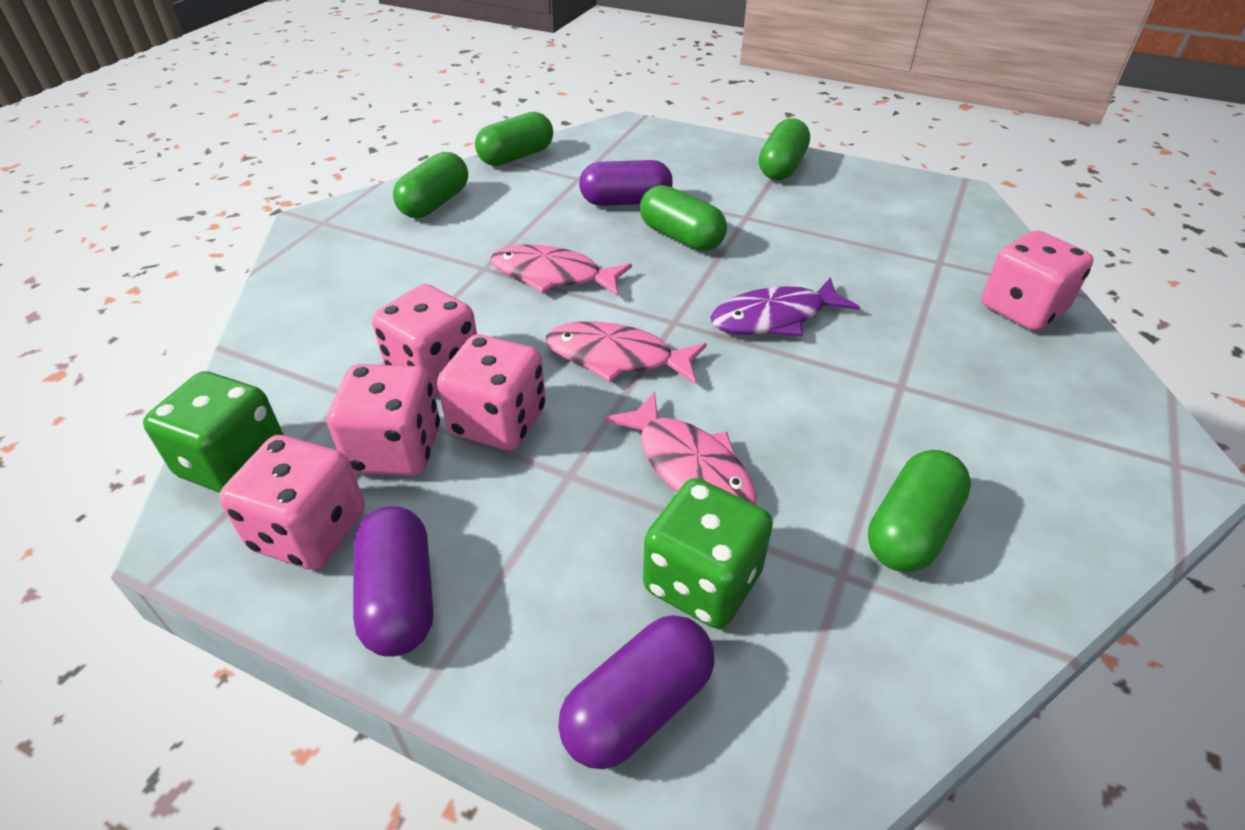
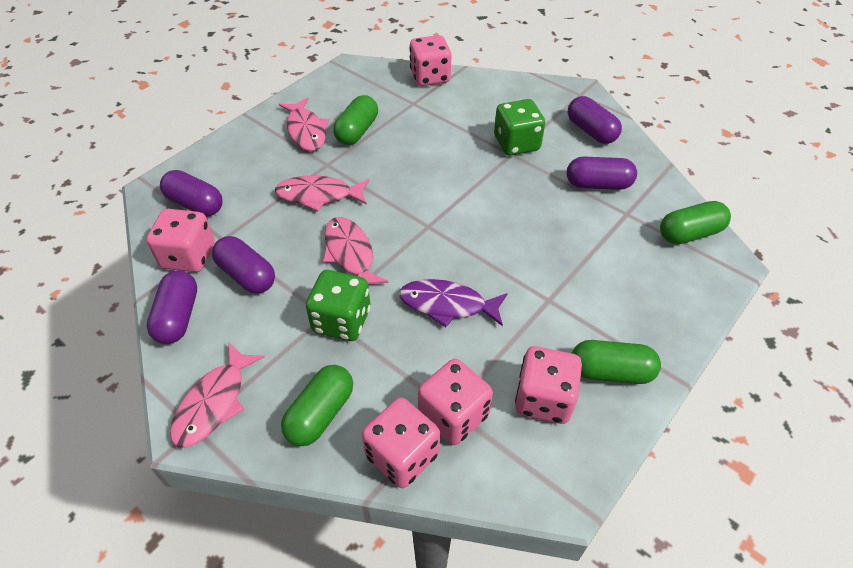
green capsule: 5 -> 4
pink fish: 3 -> 4
purple capsule: 3 -> 5

